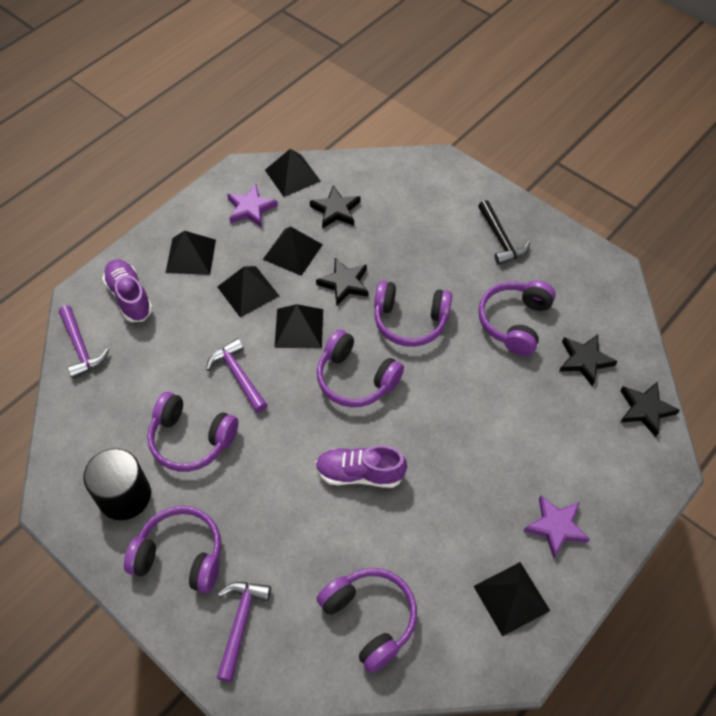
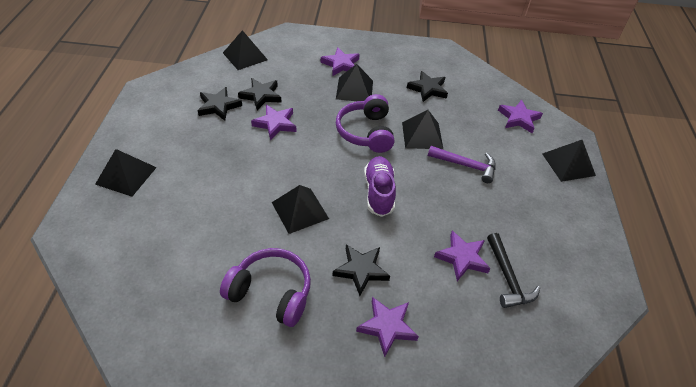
black cylinder: 1 -> 0
purple hammer: 3 -> 1
purple headphones: 6 -> 2
purple shoe: 2 -> 1
purple star: 2 -> 5

